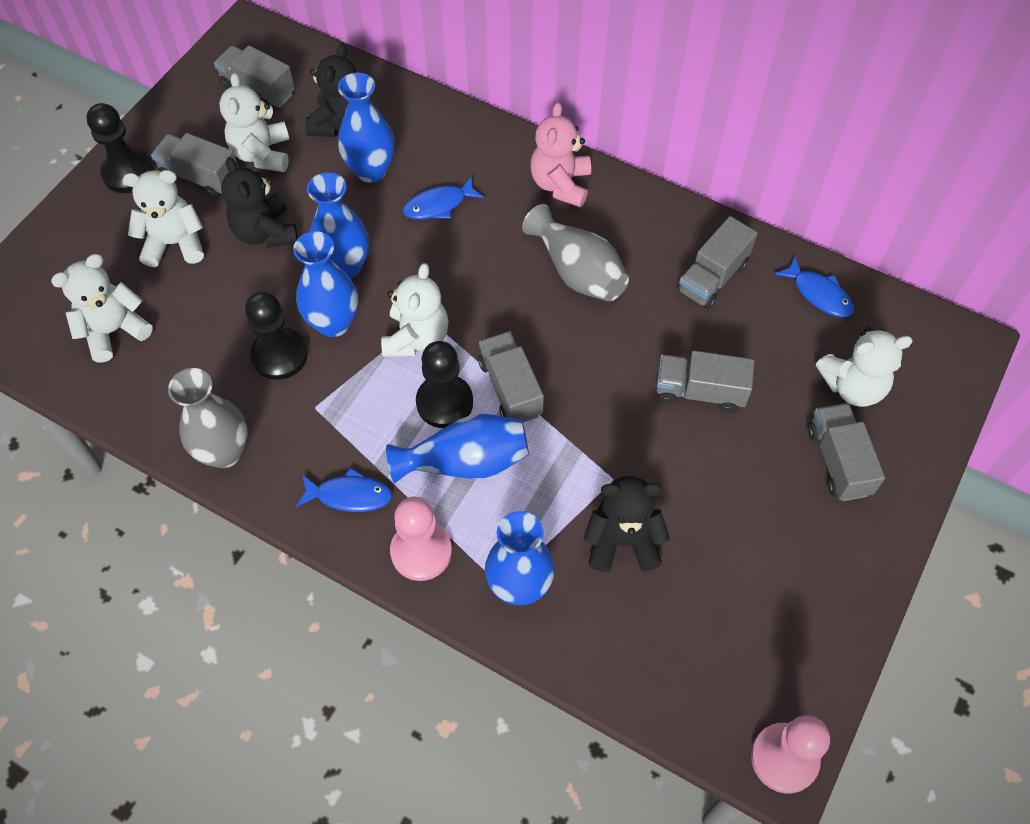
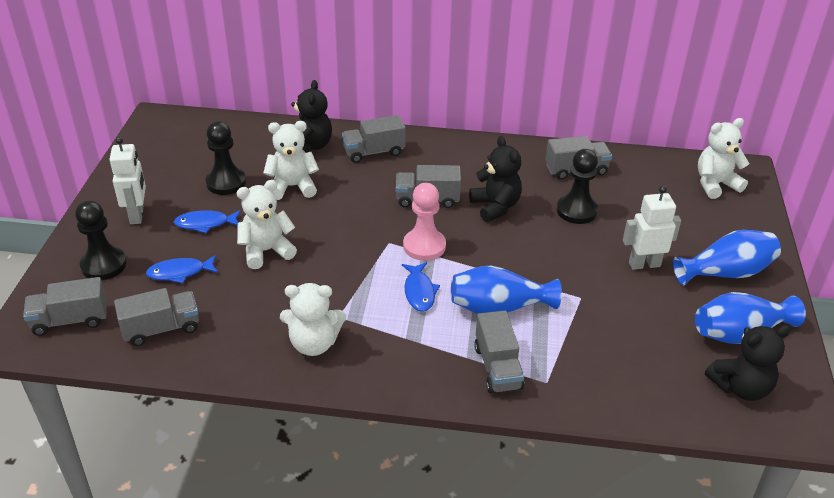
blue vase: 5 -> 3
grey vase: 2 -> 0
pink pawn: 2 -> 1
pink teddy bear: 1 -> 0
white robot: 0 -> 2
white teddy bear: 5 -> 4

